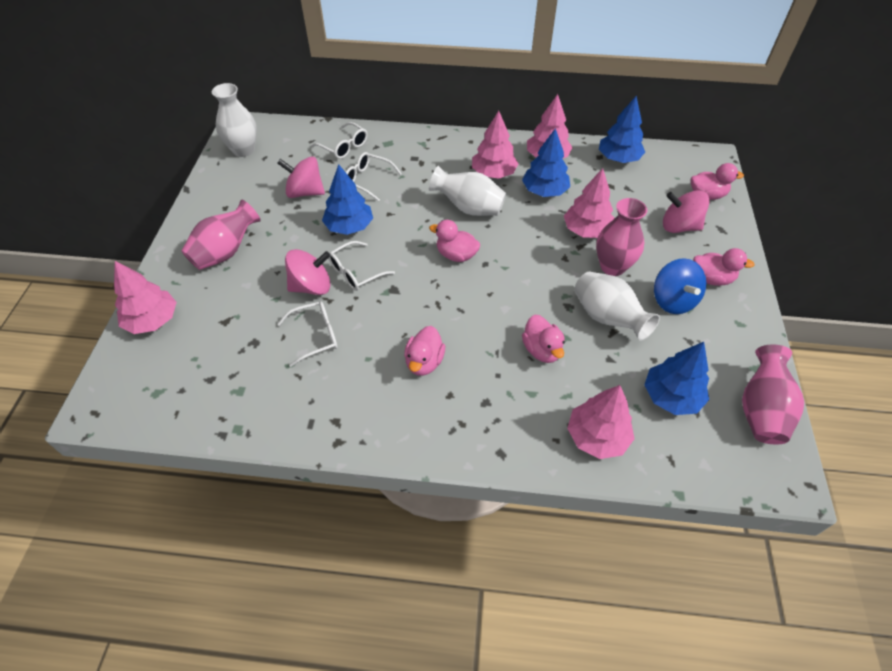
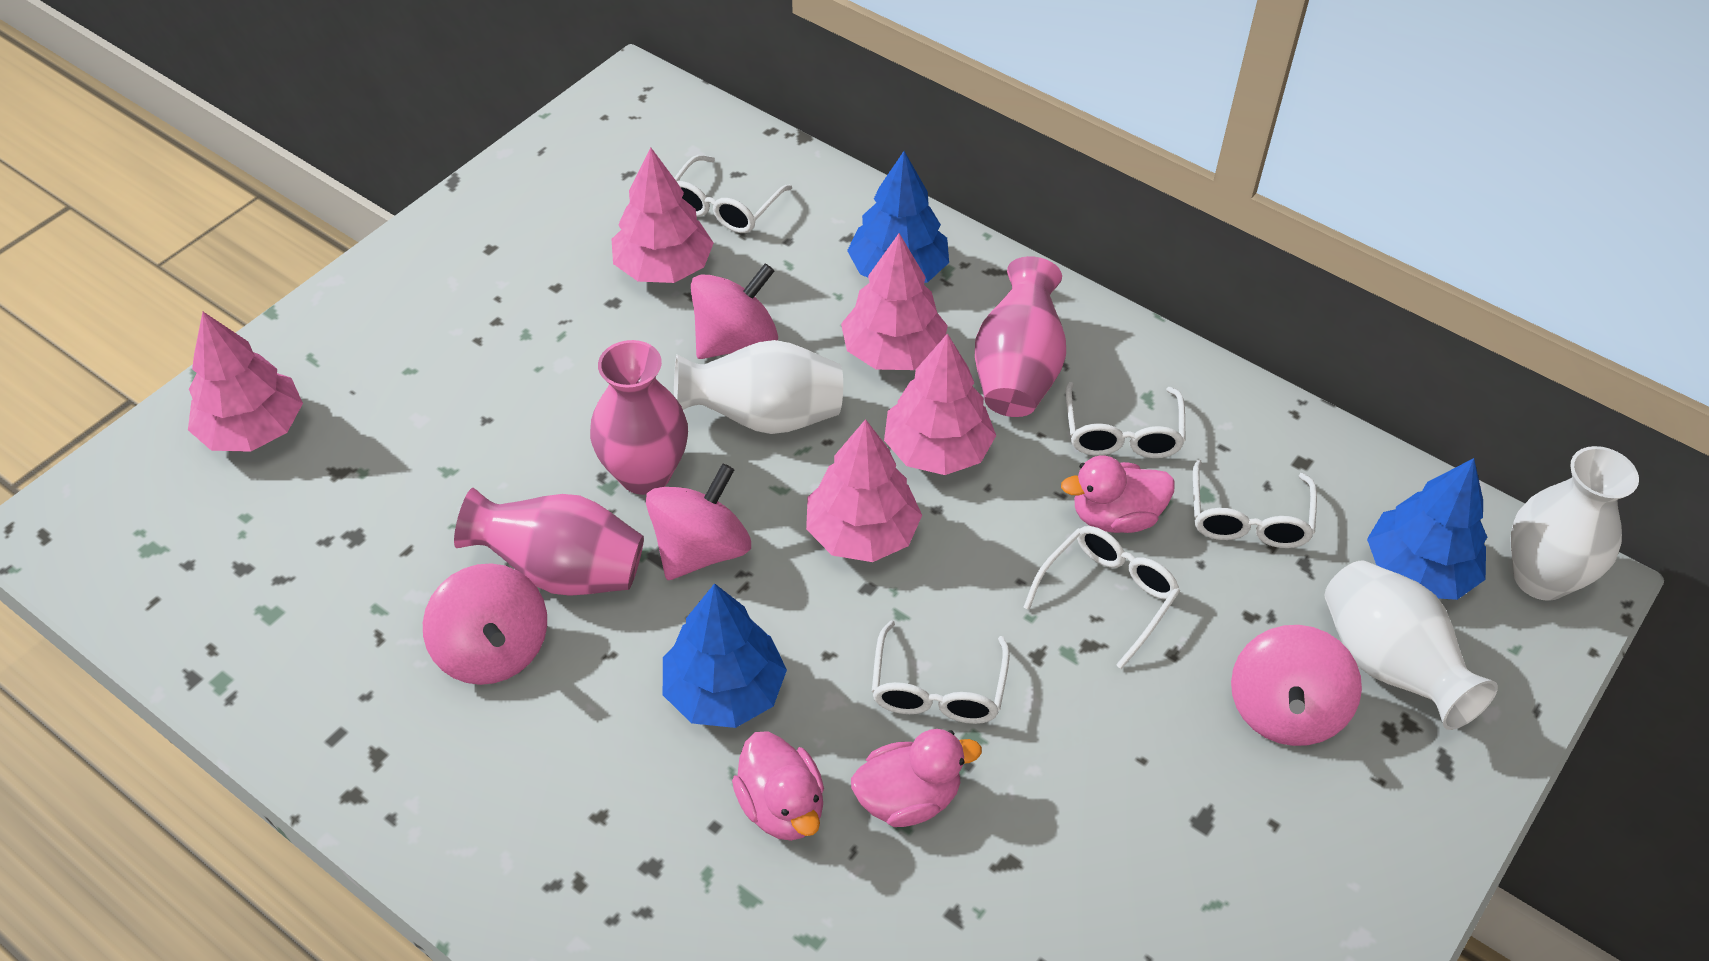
blue spinning top: 1 -> 0
blue tree: 4 -> 3
pink duck: 5 -> 3
pink spinning top: 3 -> 4
white glasses: 4 -> 5

